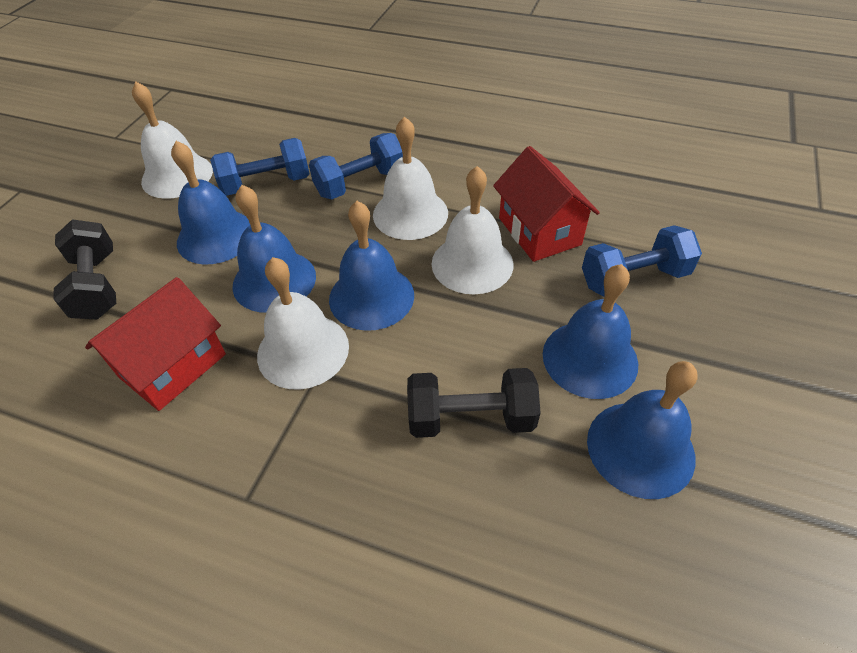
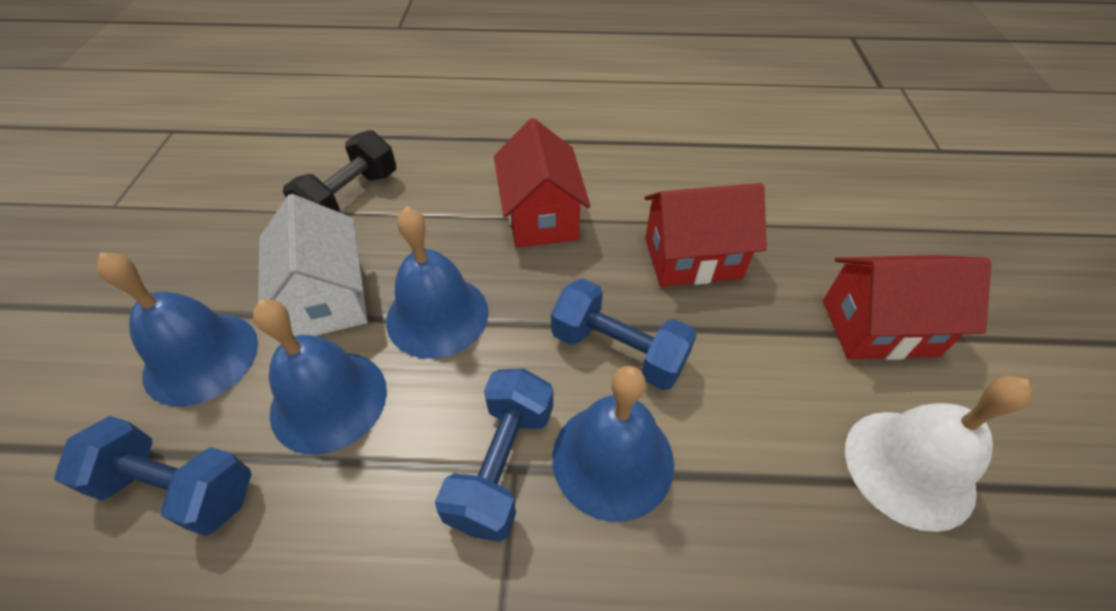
black dumbbell: 2 -> 1
blue bell: 5 -> 4
red house: 2 -> 3
white bell: 4 -> 1
white house: 0 -> 1

